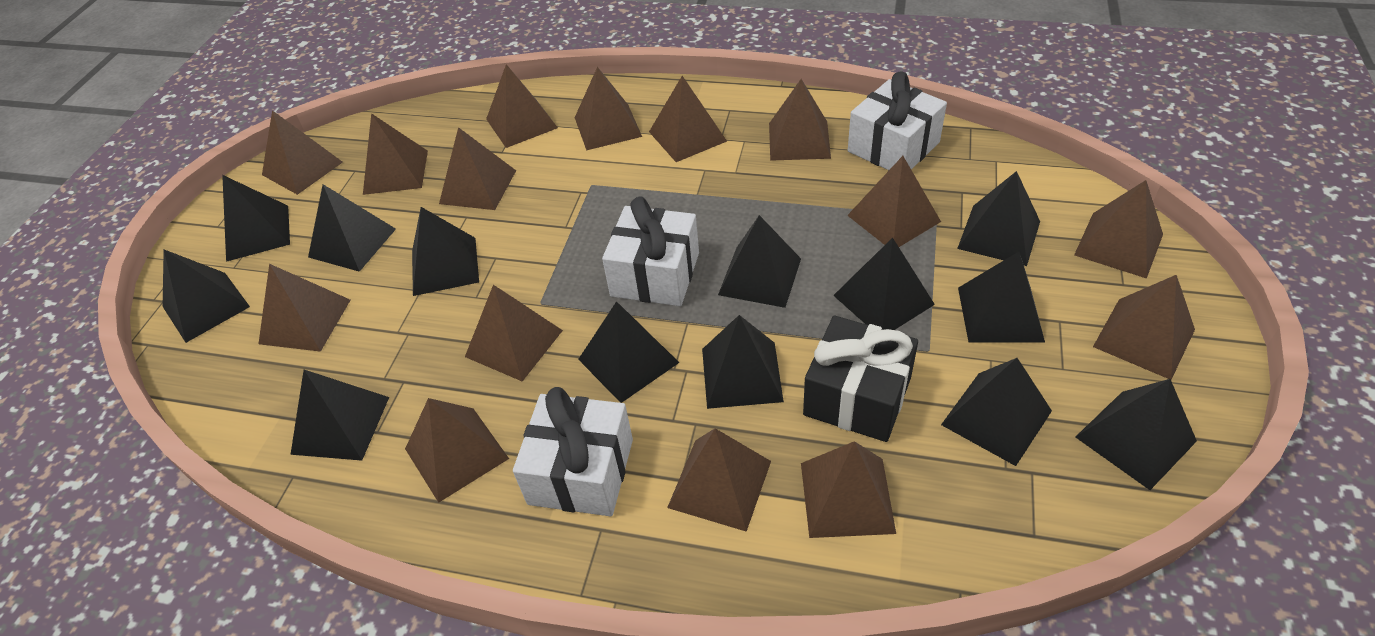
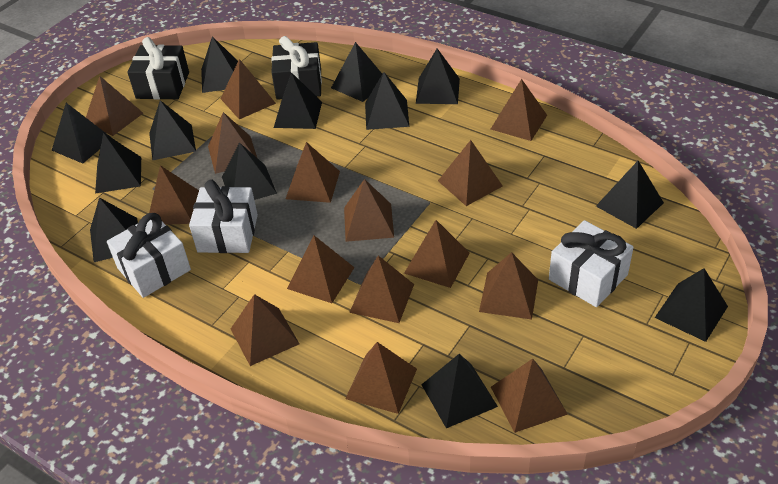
black gift: 1 -> 2

